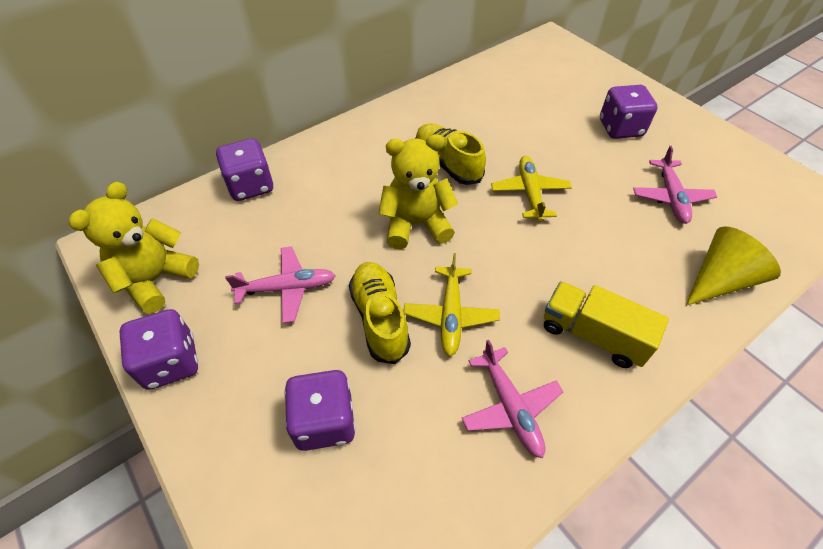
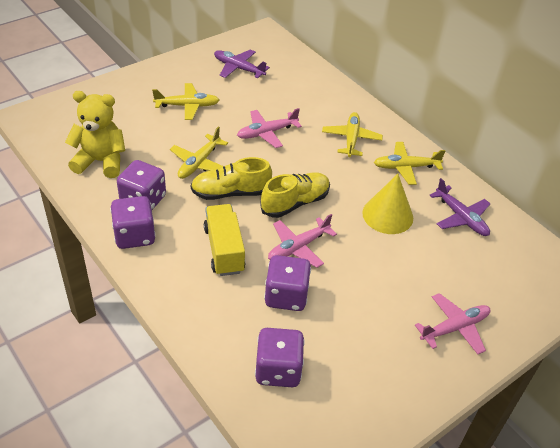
purple plane: 0 -> 2
yellow plane: 2 -> 4
yellow teddy bear: 2 -> 1

